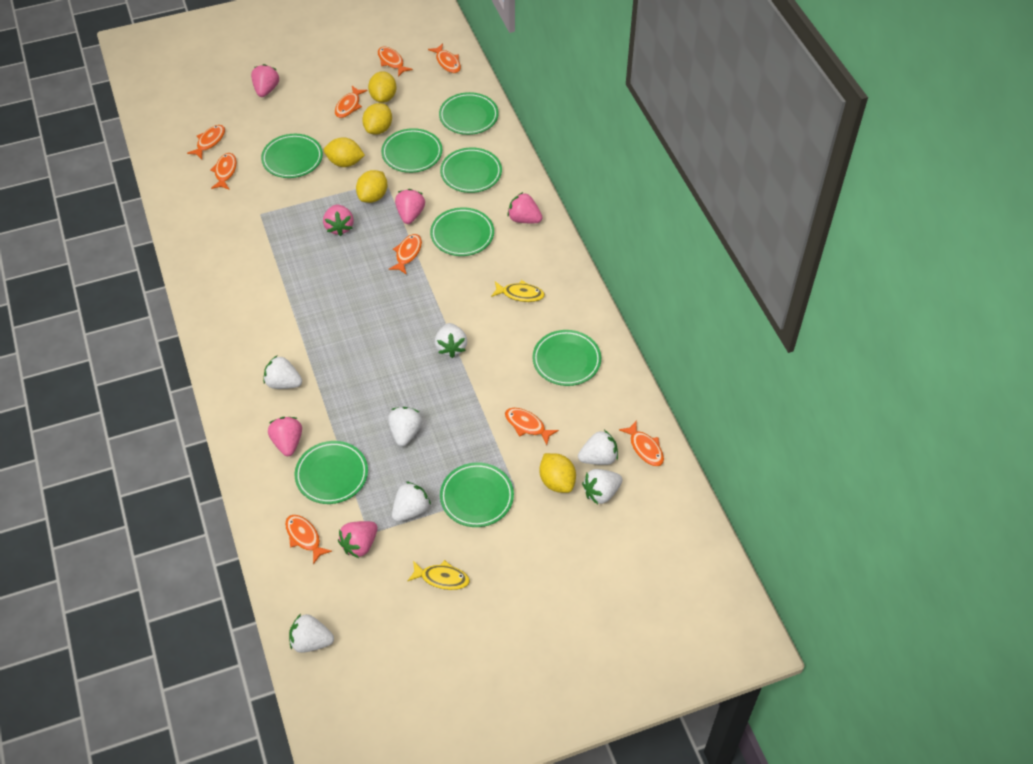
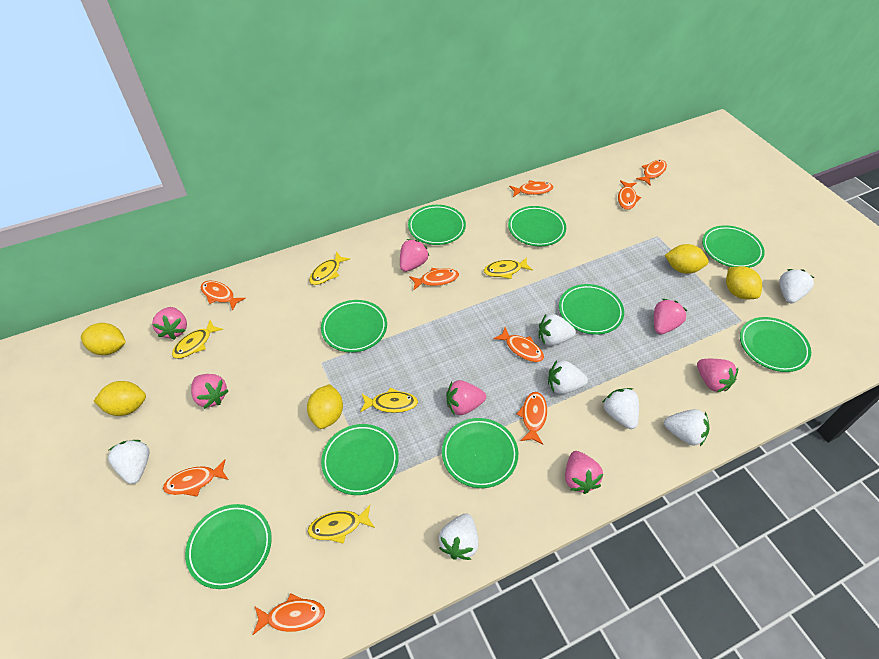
green plate: 8 -> 9
pink strawberry: 6 -> 7
yellow fish: 2 -> 5

